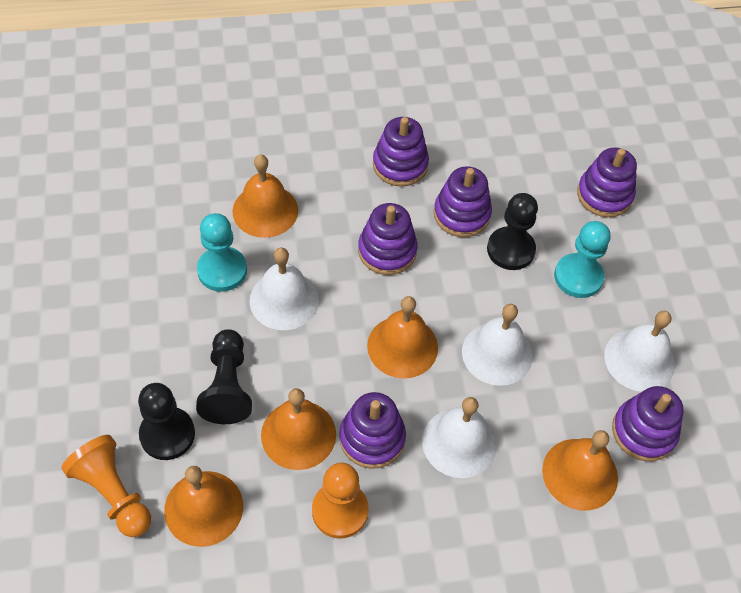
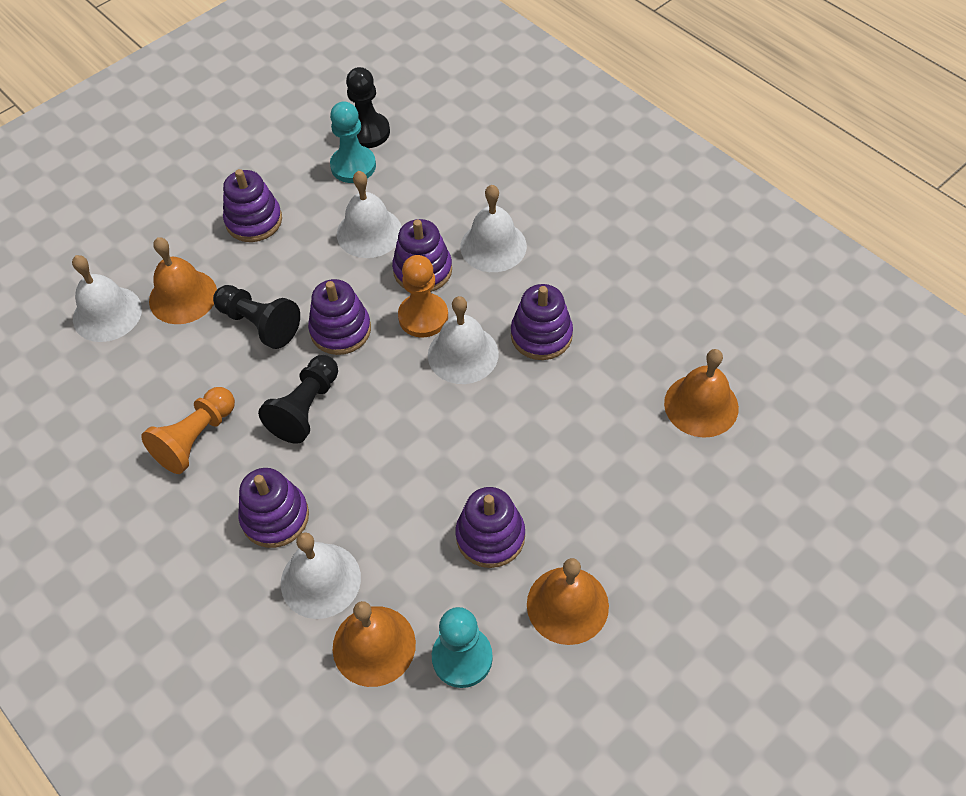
orange bell: 5 -> 4
white bell: 4 -> 5

